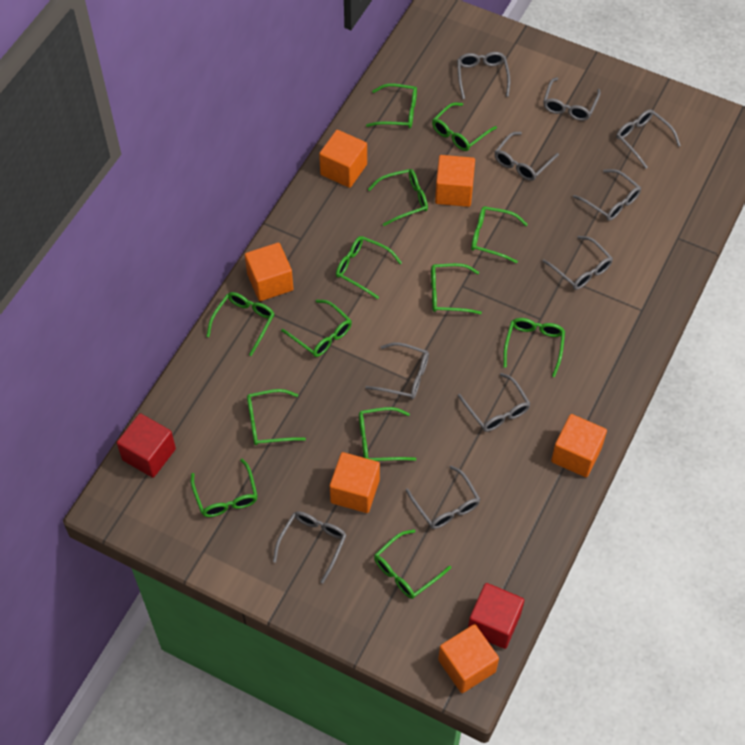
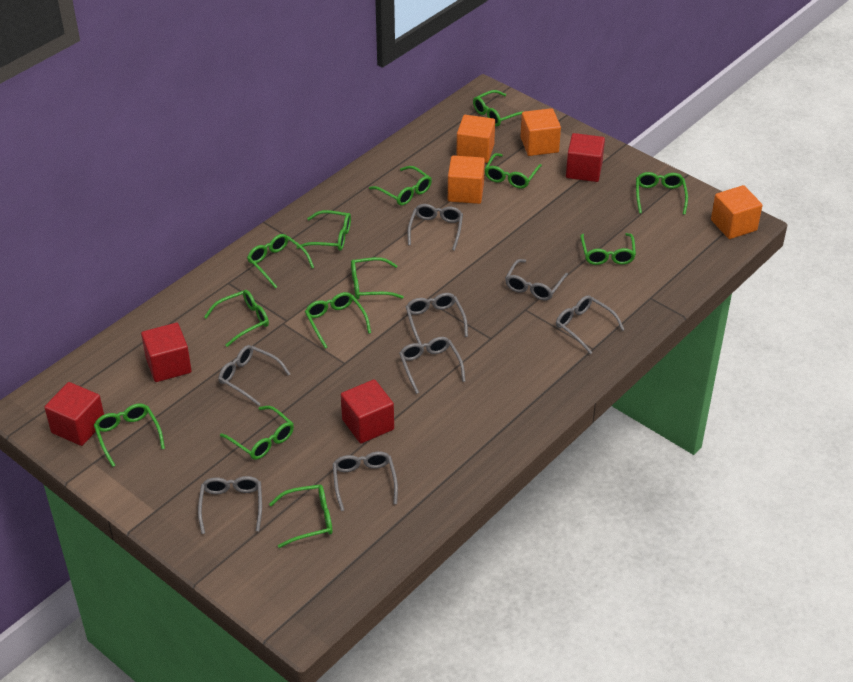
grey glasses: 10 -> 8
orange cube: 6 -> 4
red cube: 2 -> 4

